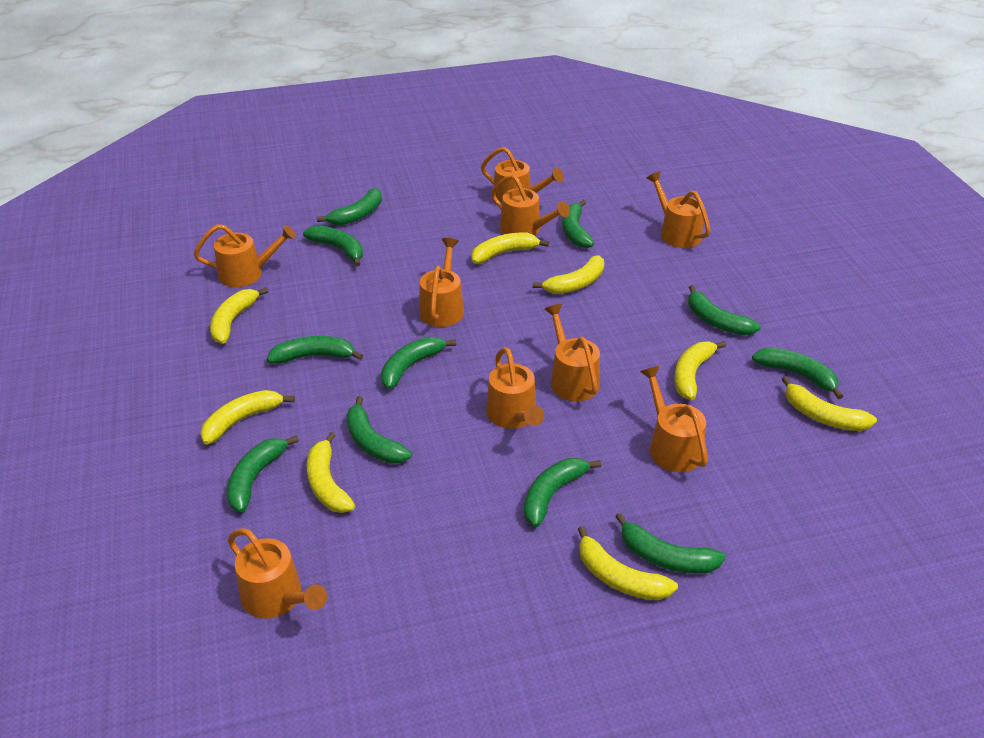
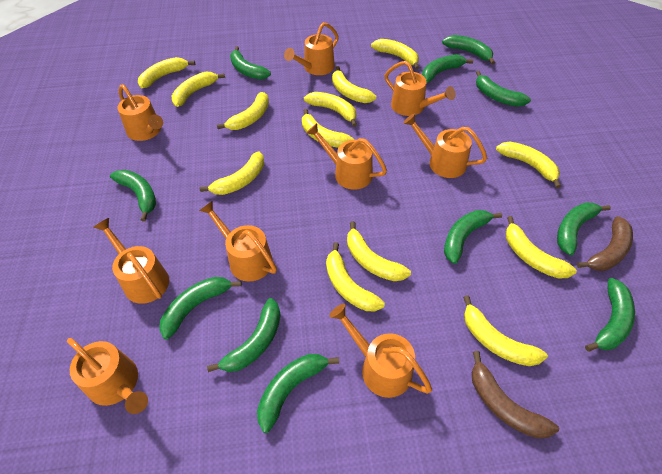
brown banana: 0 -> 2
yellow banana: 8 -> 13

